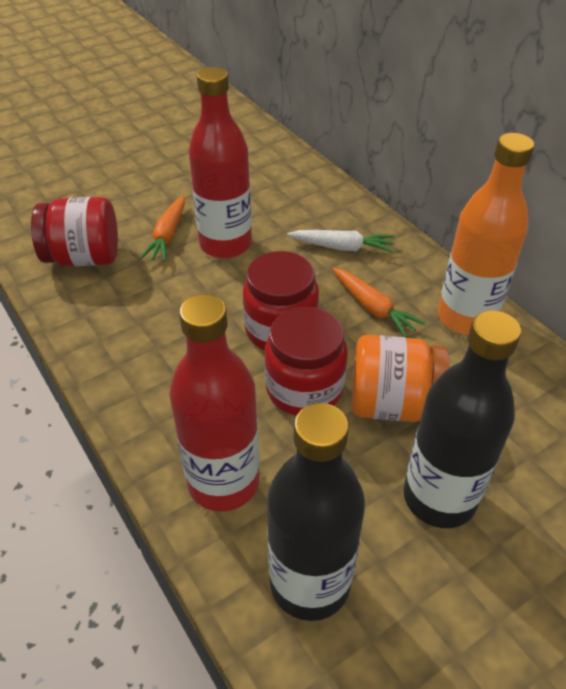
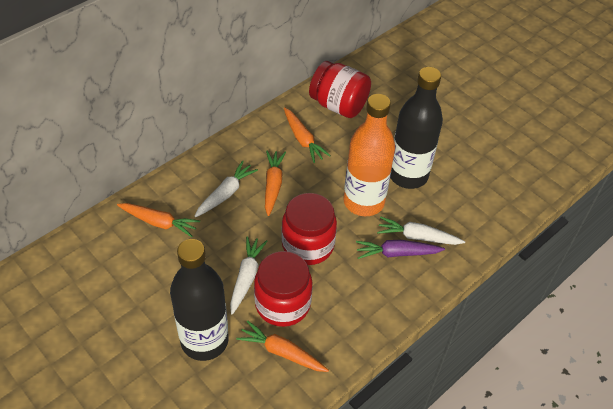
orange carrot: 2 -> 4
orange jar: 1 -> 0
purple carrot: 0 -> 1
red bottle: 2 -> 0
white carrot: 1 -> 3

